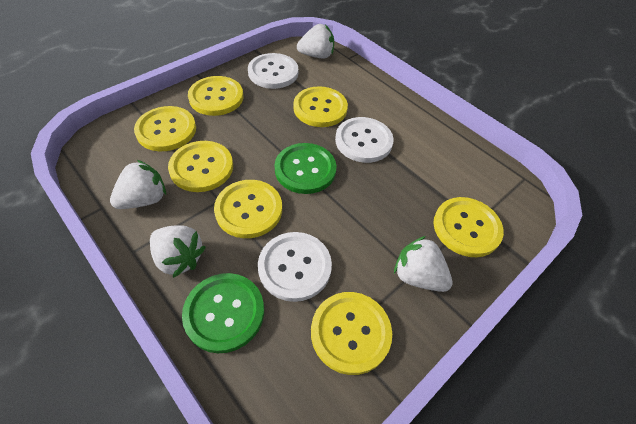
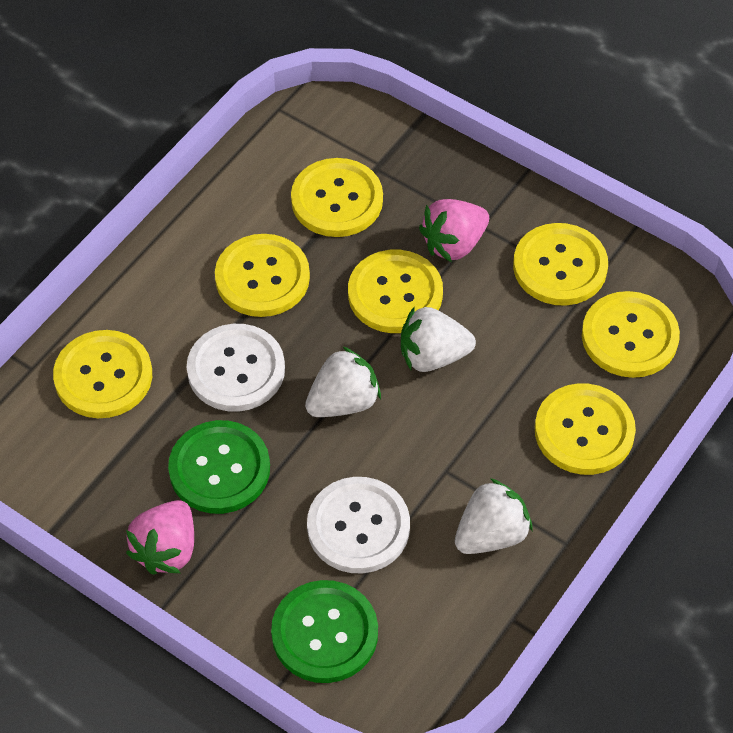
pink strawberry: 0 -> 2
white button: 3 -> 2
white strawberry: 4 -> 3

